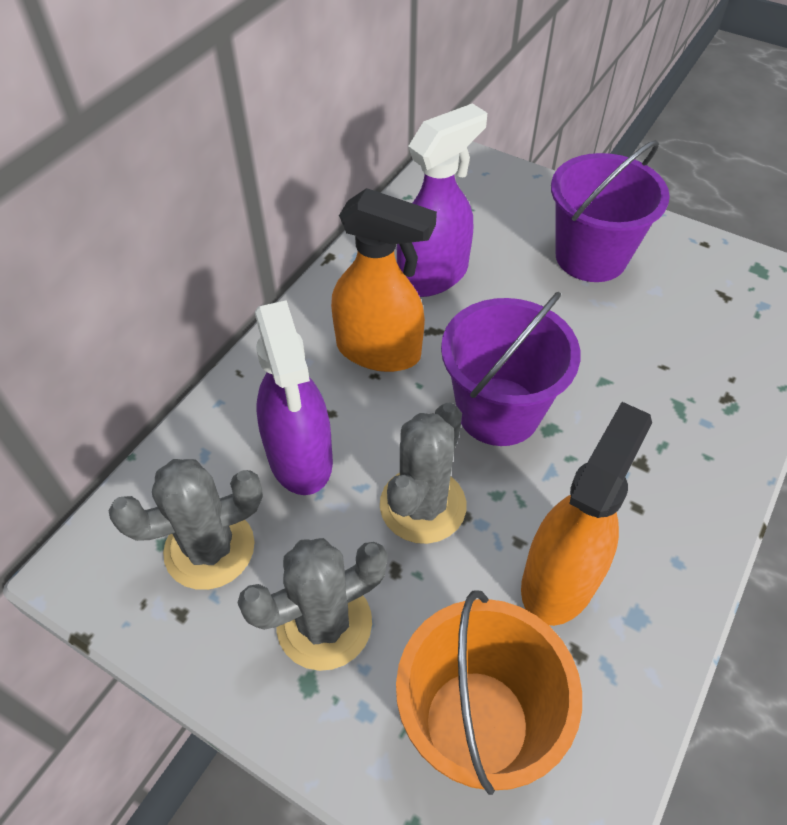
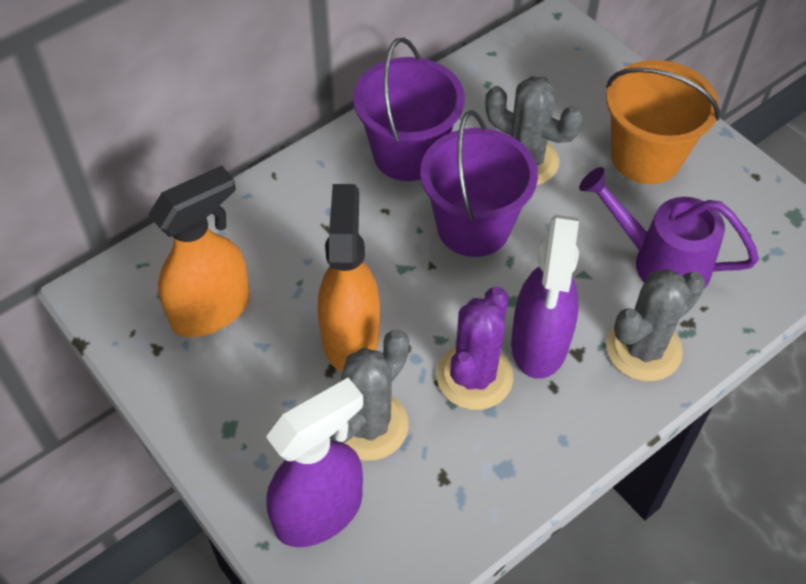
purple cactus: 0 -> 1
purple watering can: 0 -> 1

